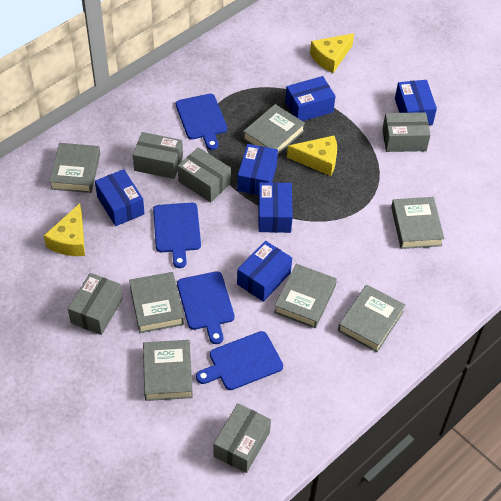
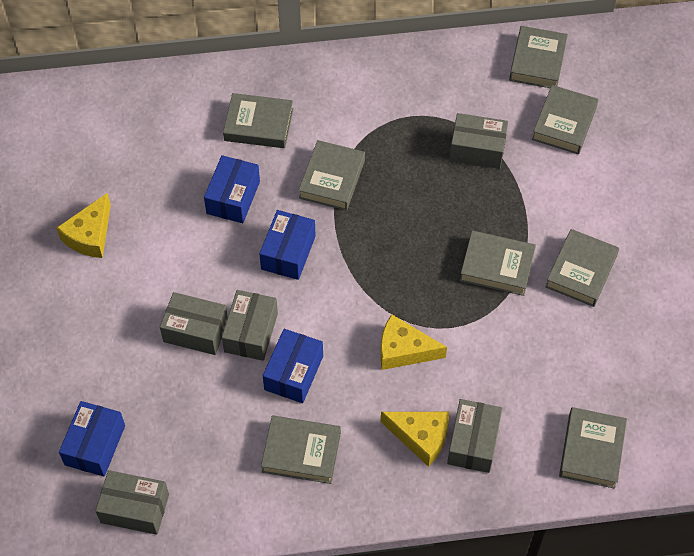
blue box: 6 -> 4
blue cutting board: 4 -> 0
grey book: 7 -> 8

